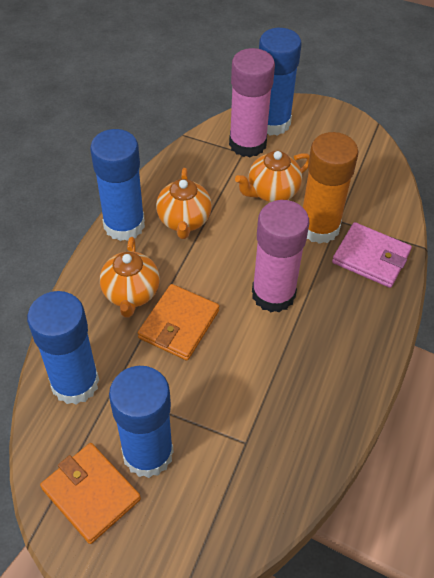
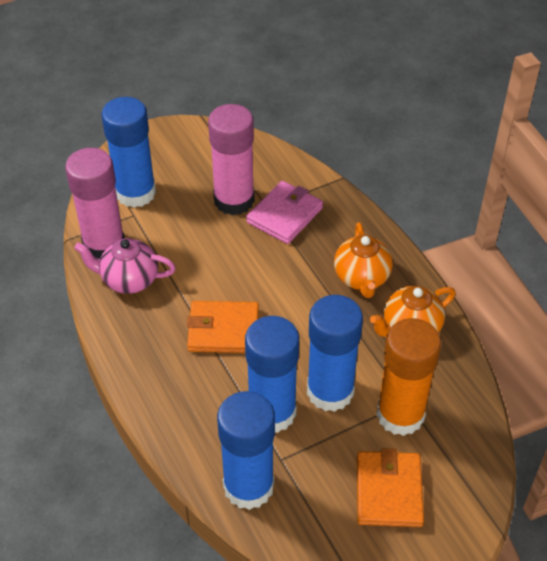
orange teapot: 3 -> 2
pink teapot: 0 -> 1

